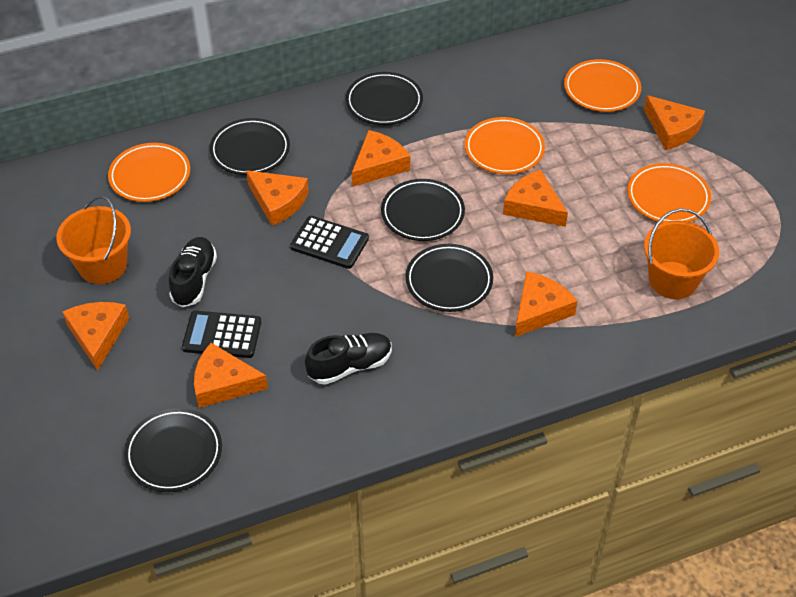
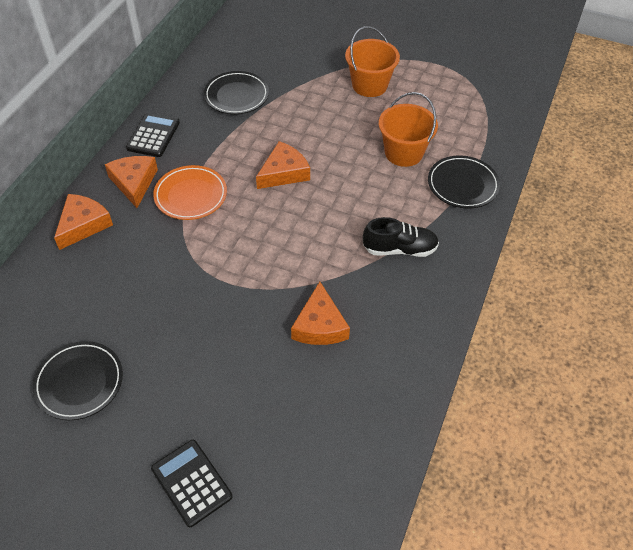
black plate: 5 -> 3
black shoe: 2 -> 1
orange cheese: 7 -> 4
orange plate: 4 -> 1

